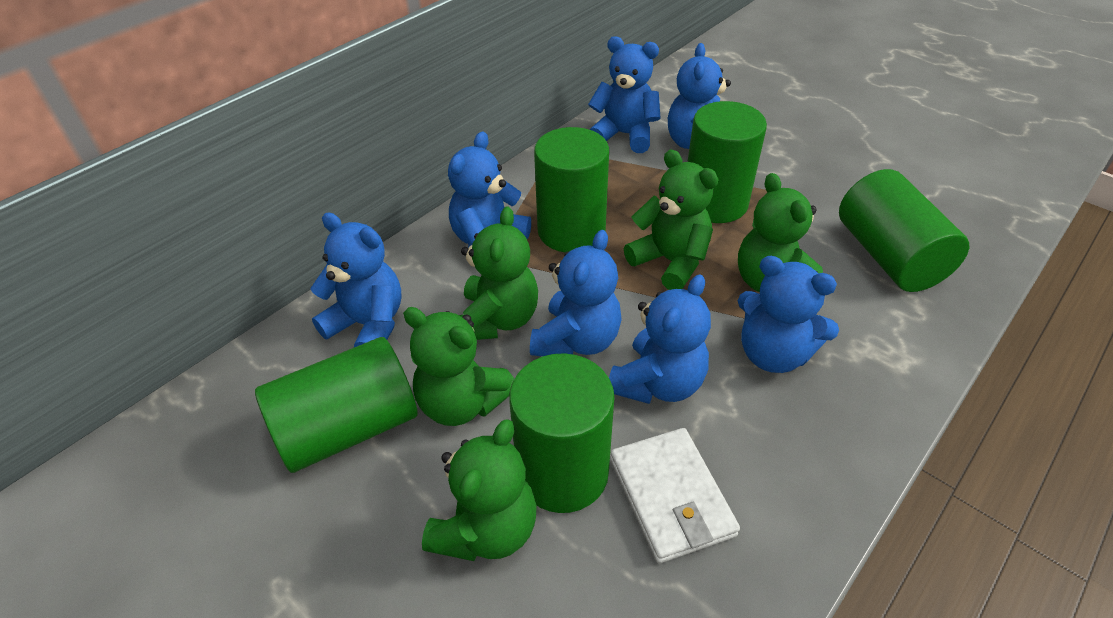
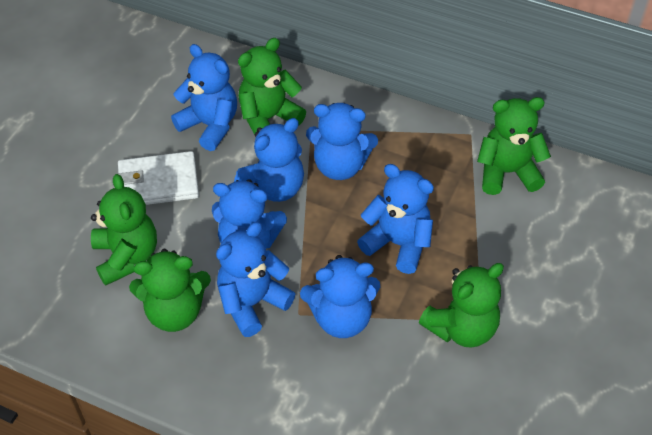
green cylinder: 5 -> 0

